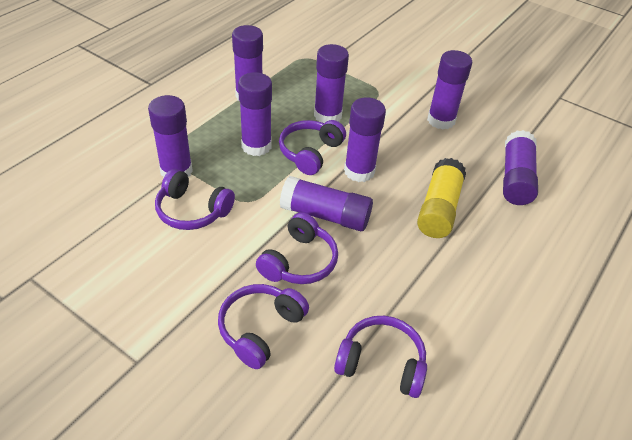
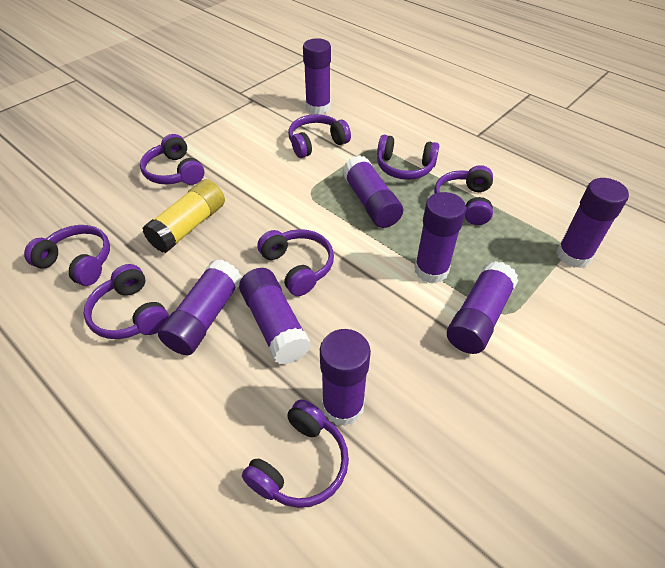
purple headphones: 5 -> 8

